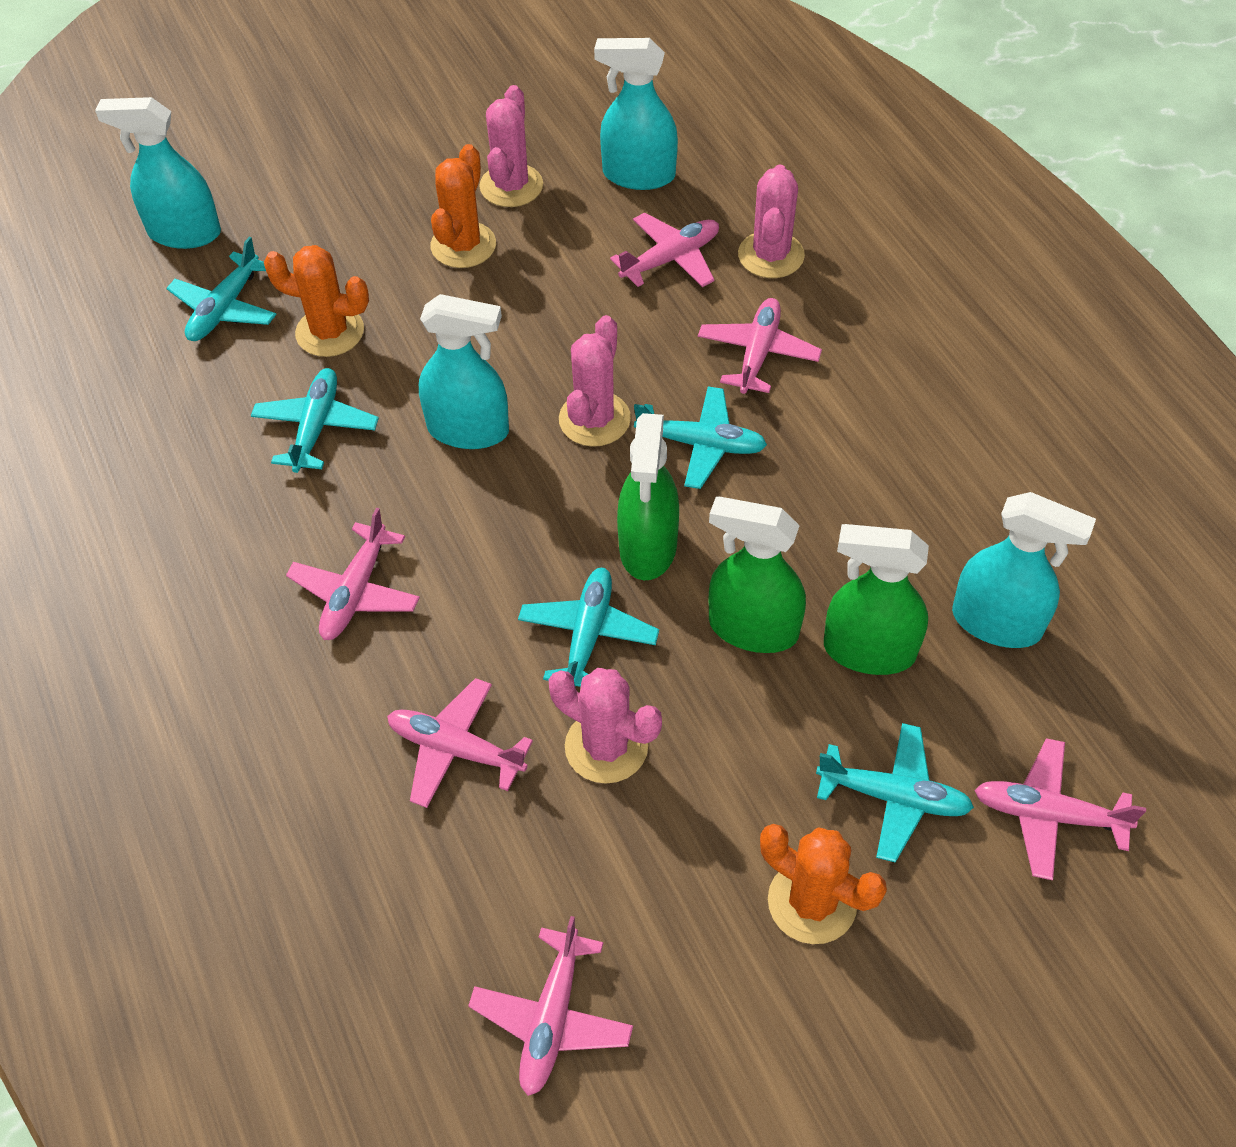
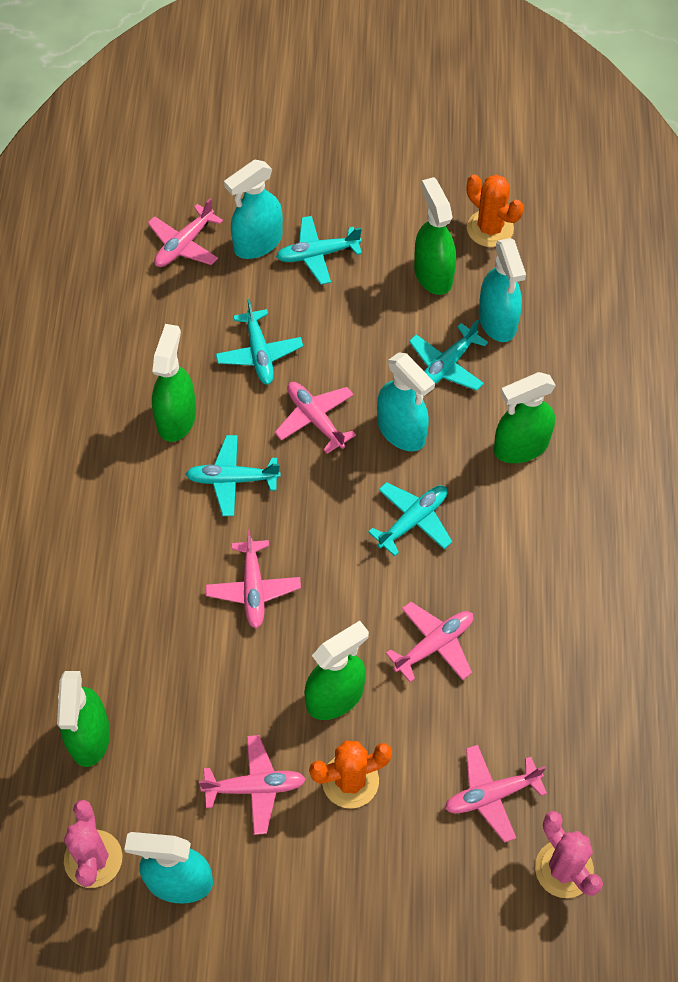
green spray bottle: 3 -> 5
orange cactus: 3 -> 2
pink cactus: 4 -> 2

